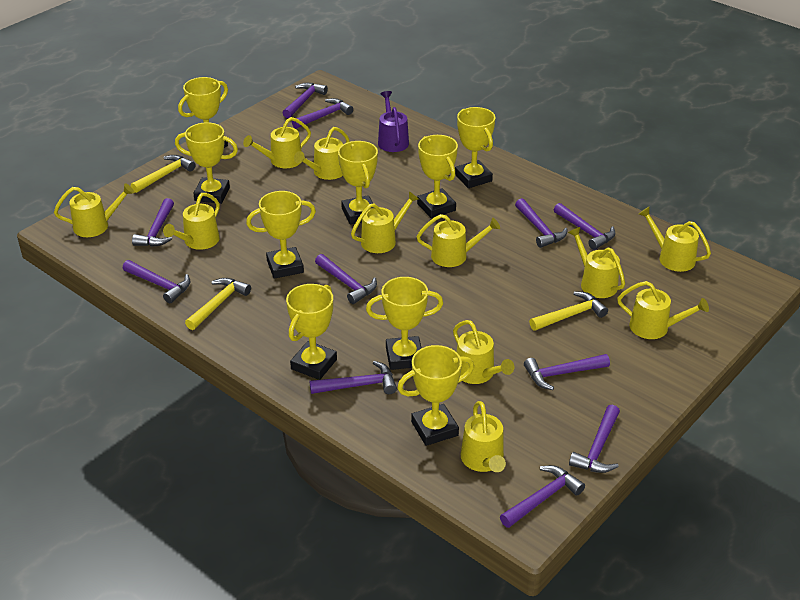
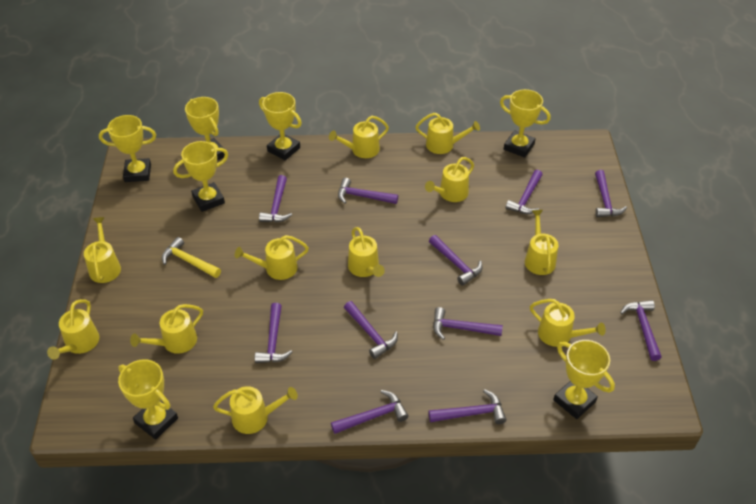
purple watering can: 1 -> 0
yellow hammer: 3 -> 1
yellow trophy: 9 -> 7

